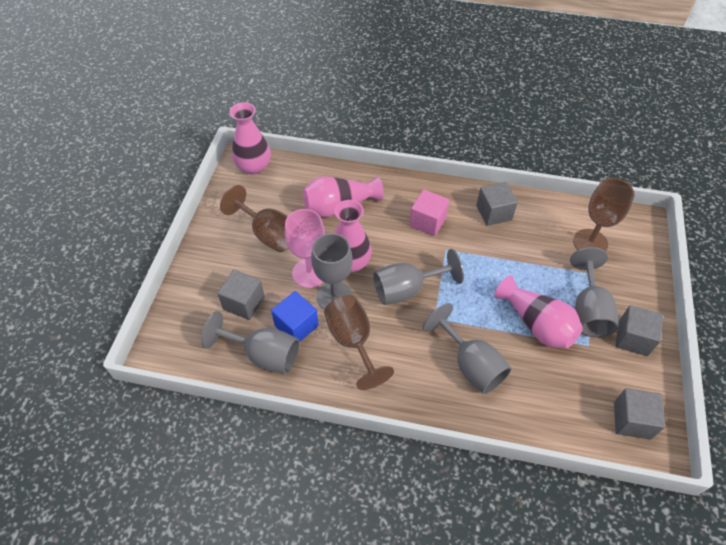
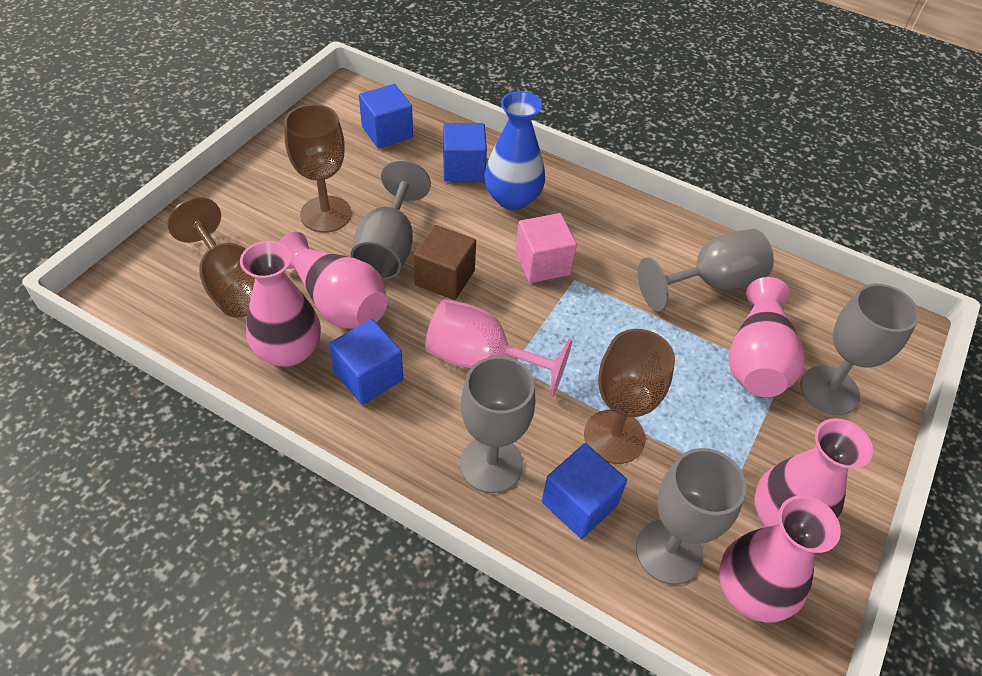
blue cube: 1 -> 4
blue vase: 0 -> 1
brown cube: 0 -> 1
grey cube: 4 -> 0
pink vase: 4 -> 5

